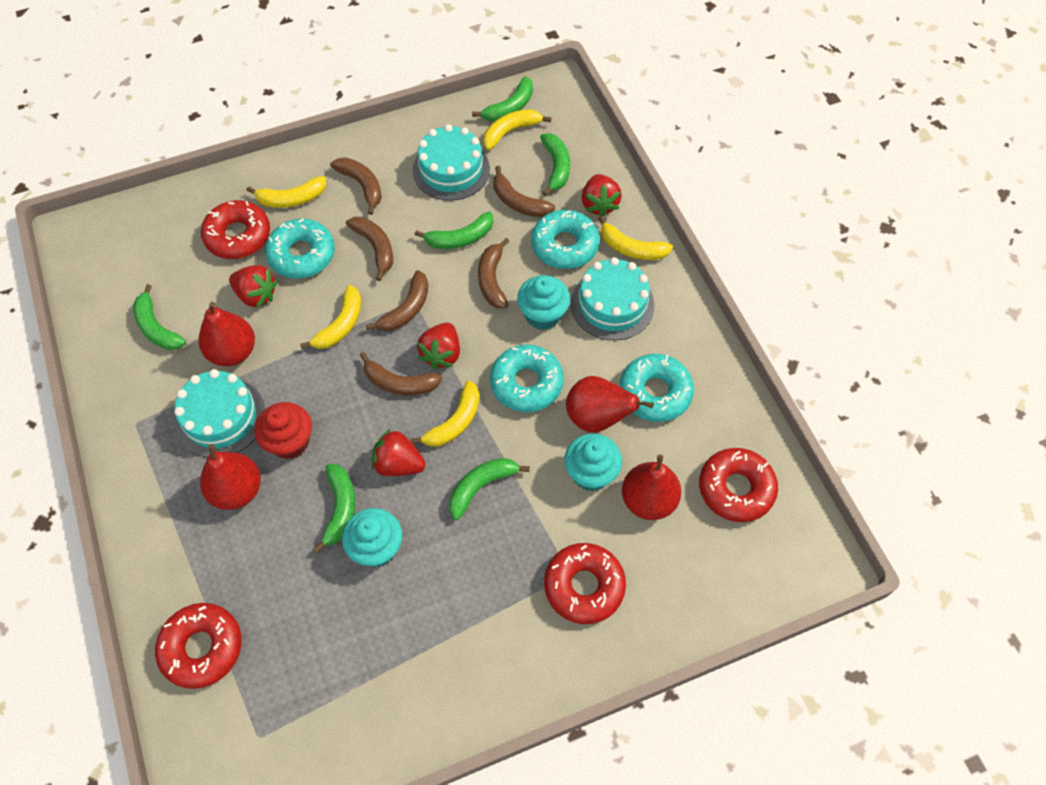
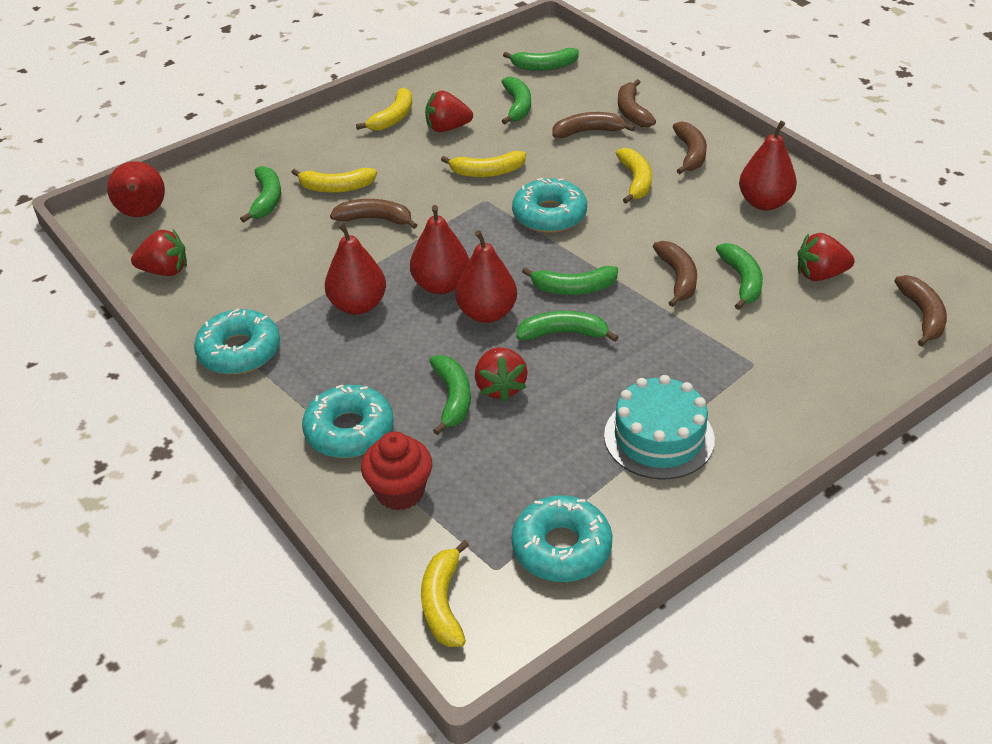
green banana: 6 -> 7
red donut: 4 -> 0
red pear: 4 -> 5
turquoise cake: 3 -> 1
turquoise cupcake: 3 -> 0

